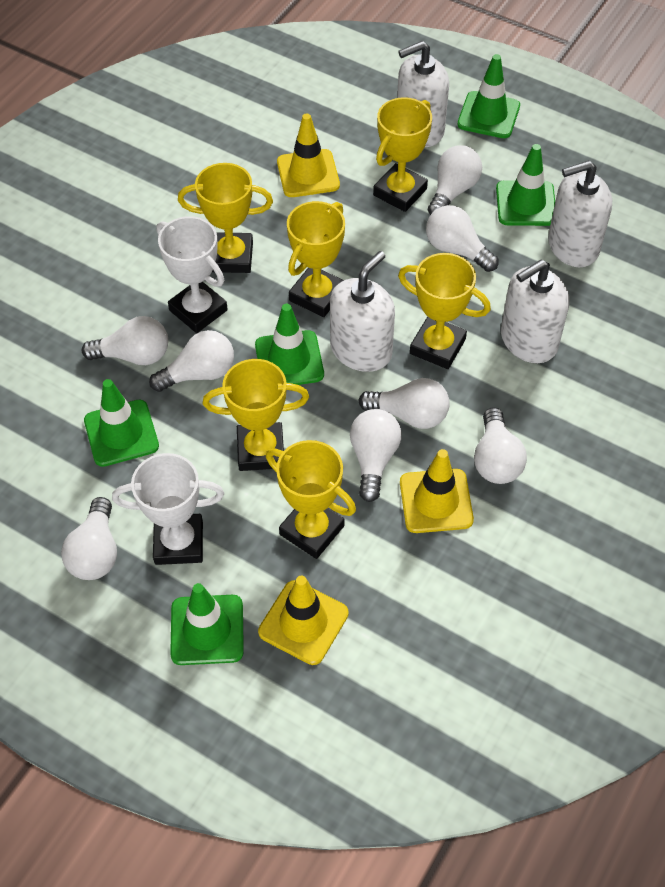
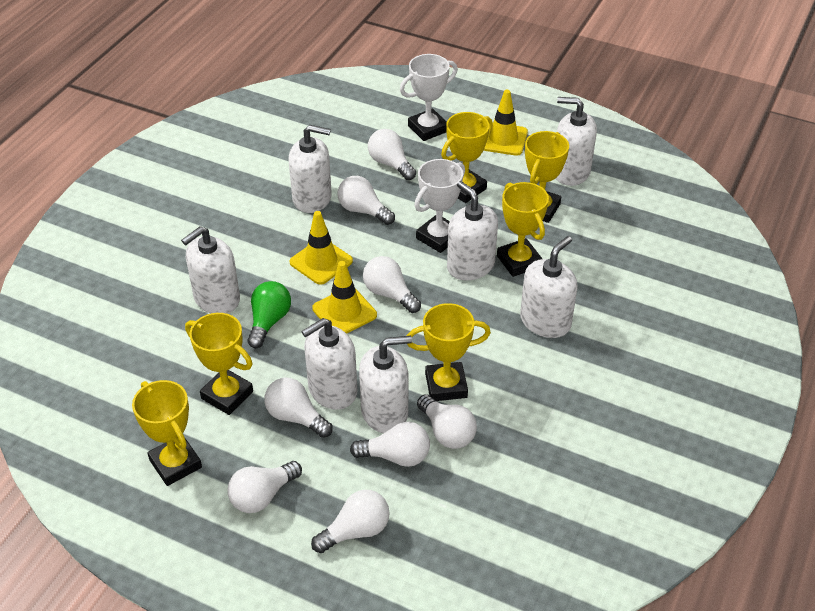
green light bulb: 0 -> 1
green traffic cone: 5 -> 0
white soap dispenser: 4 -> 7

